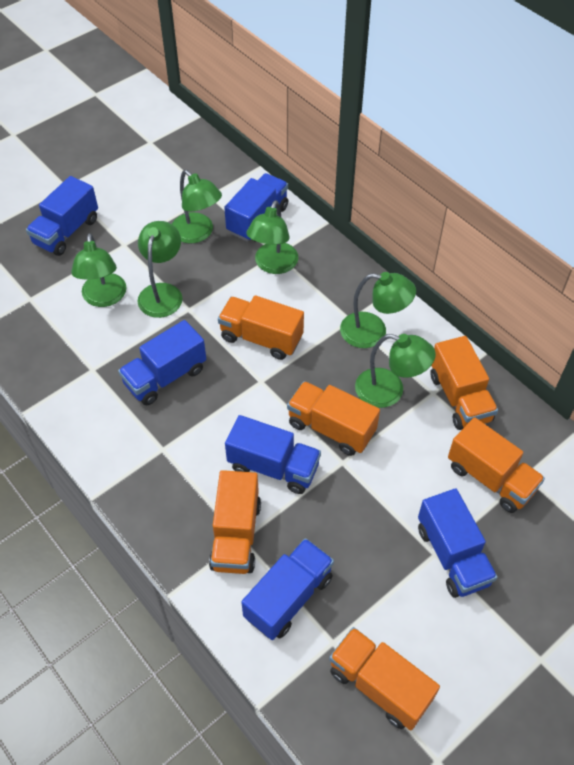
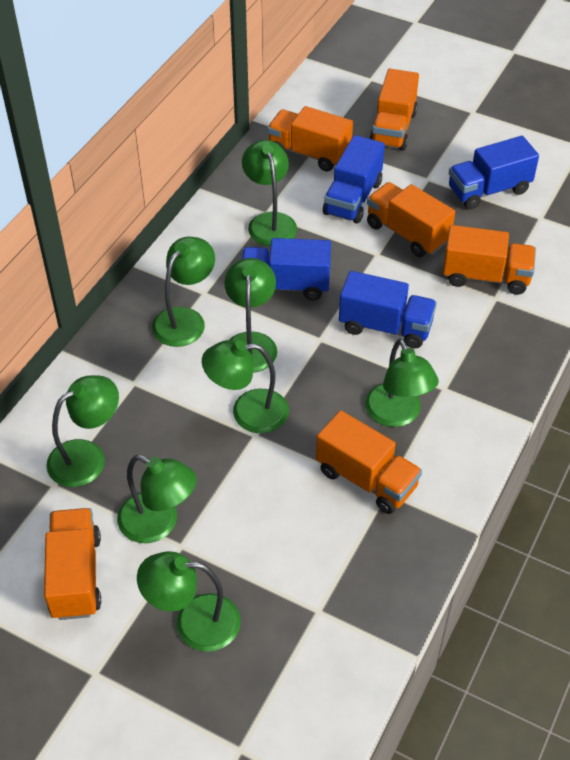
blue truck: 6 -> 4
green lamp: 6 -> 8

